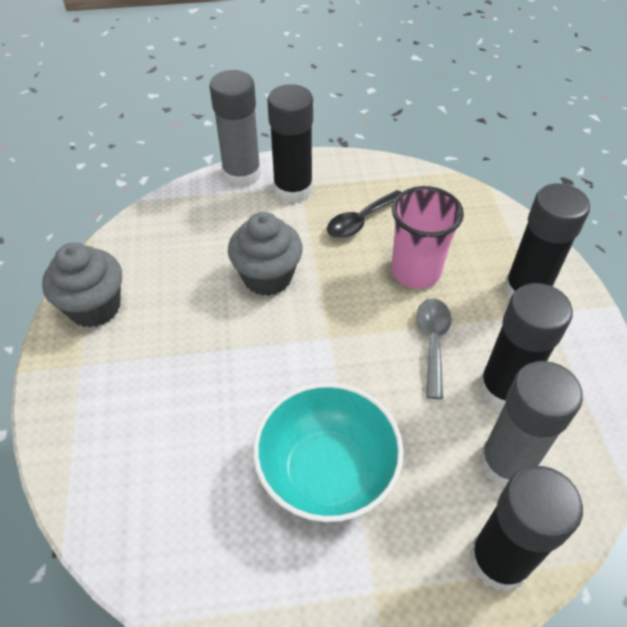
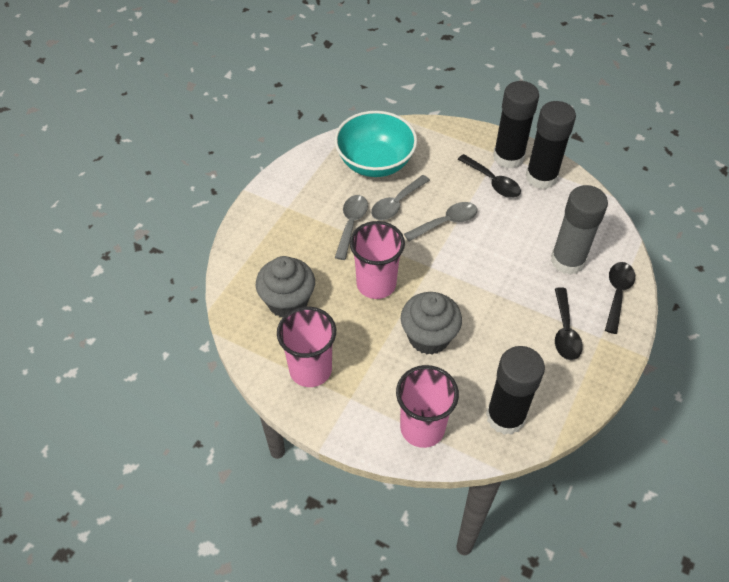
black glue stick: 4 -> 3
black spoon: 1 -> 3
grey glue stick: 2 -> 1
grey spoon: 1 -> 3
pink cup: 1 -> 3

